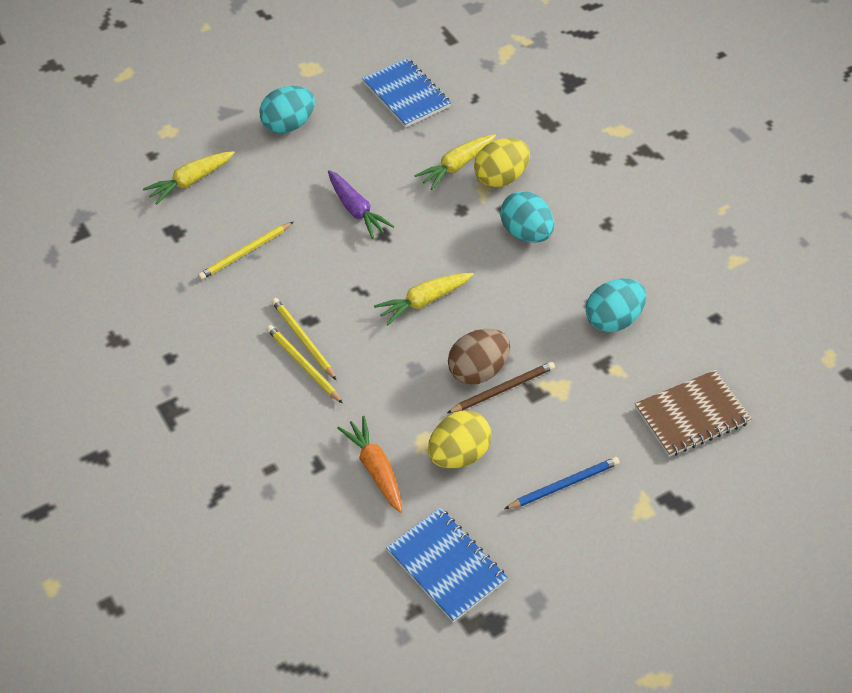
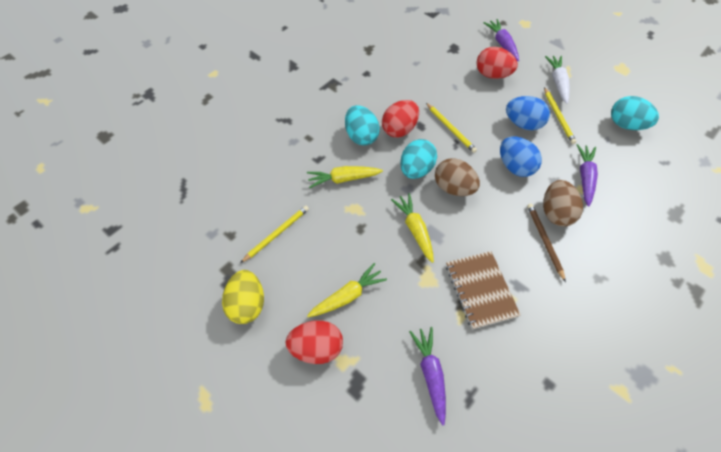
blue egg: 0 -> 2
blue notebook: 2 -> 0
blue pencil: 1 -> 0
brown egg: 1 -> 2
orange carrot: 1 -> 0
purple carrot: 1 -> 3
red egg: 0 -> 3
white carrot: 0 -> 1
yellow egg: 2 -> 1

